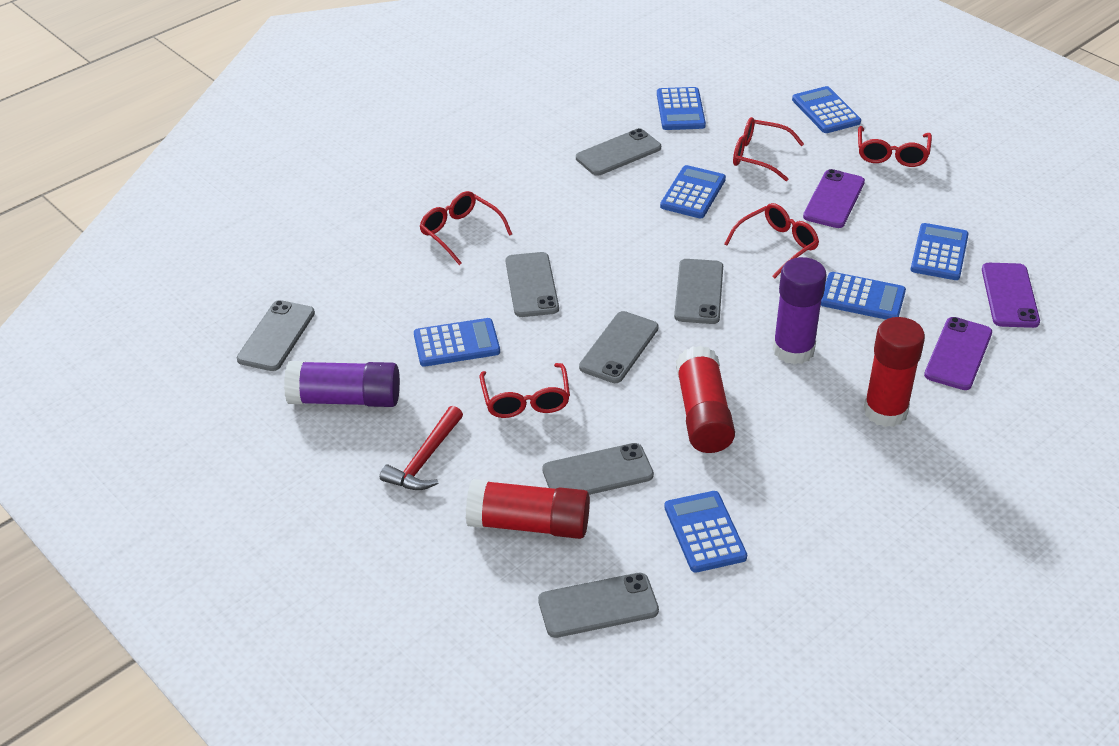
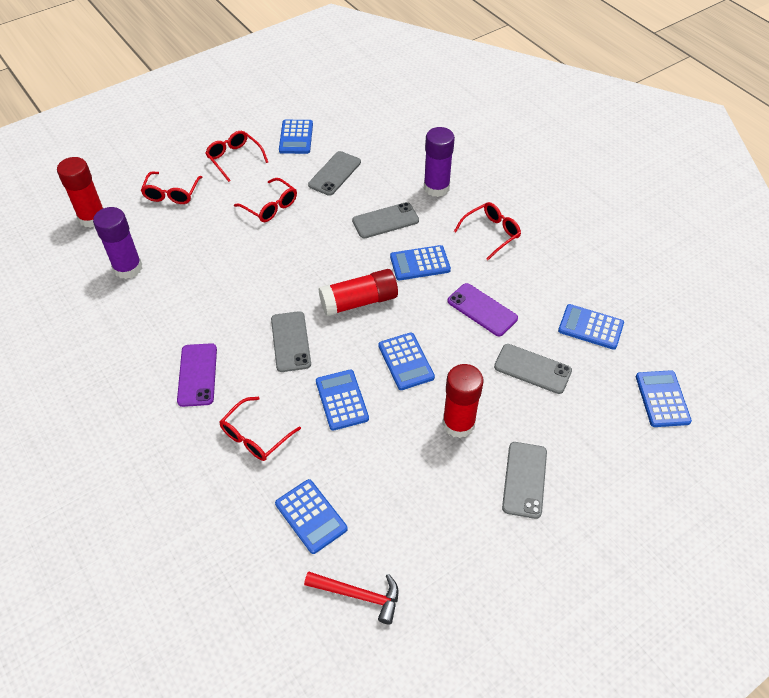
grey phone: 7 -> 5
purple phone: 3 -> 2

